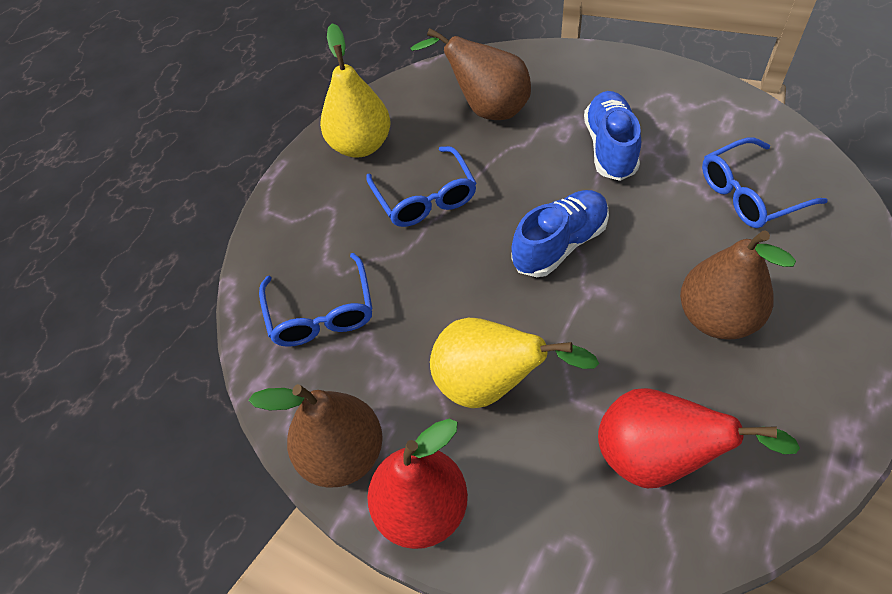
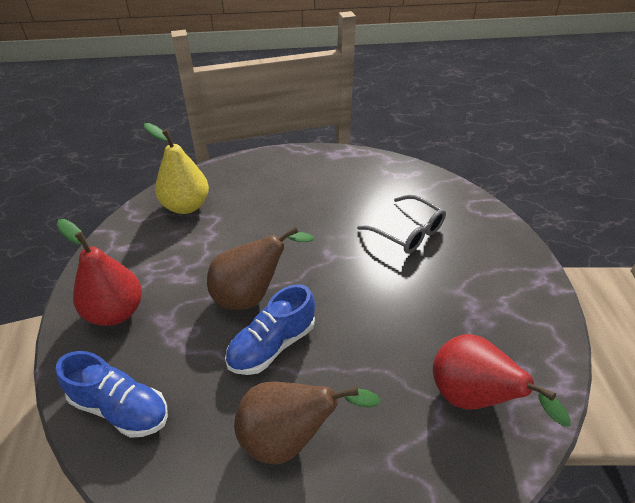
blue glasses: 3 -> 0
brown pear: 3 -> 2
grey glasses: 0 -> 1
yellow pear: 2 -> 1

